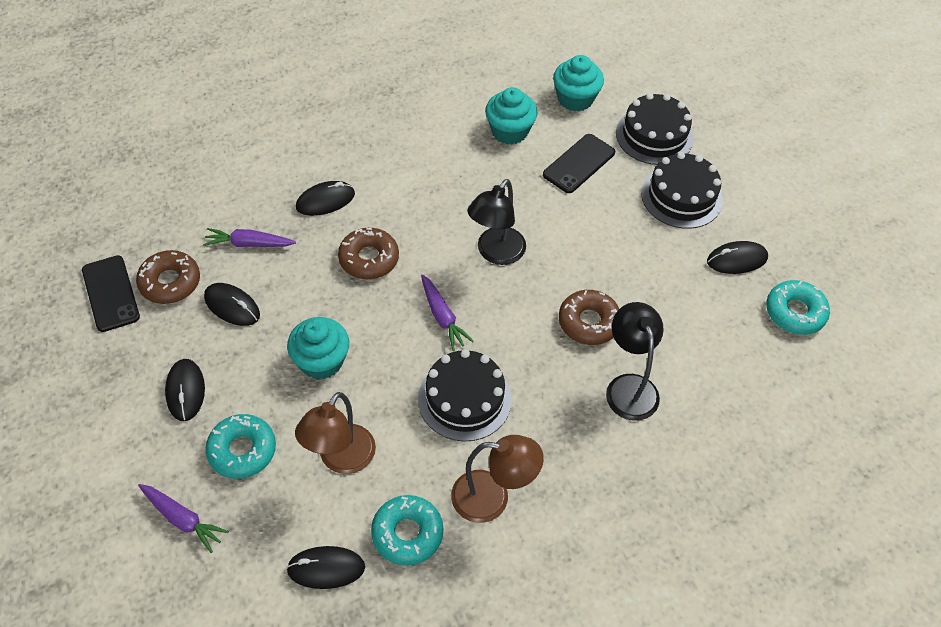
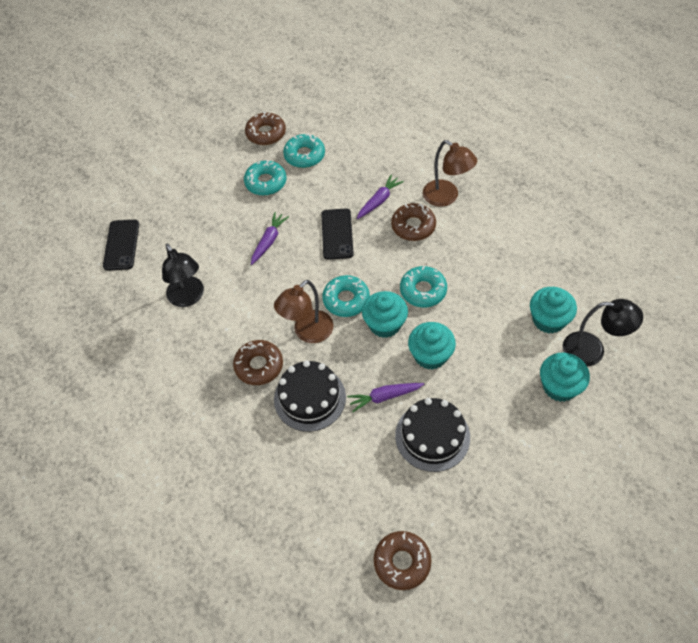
black cake: 3 -> 2
black mouse: 5 -> 0
brown donut: 3 -> 4
turquoise cupcake: 3 -> 4
turquoise donut: 3 -> 4

